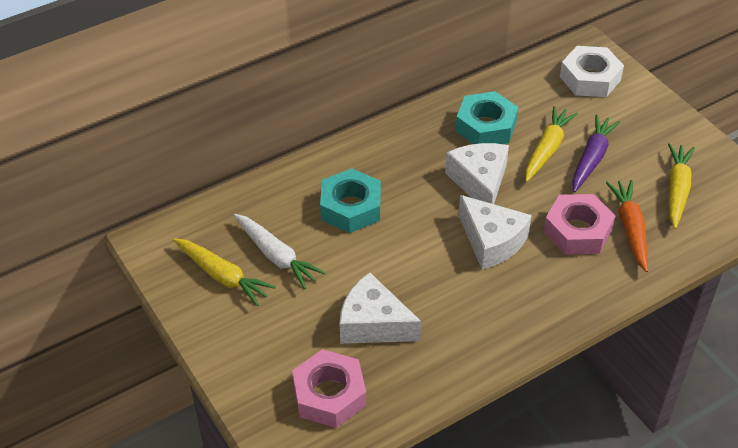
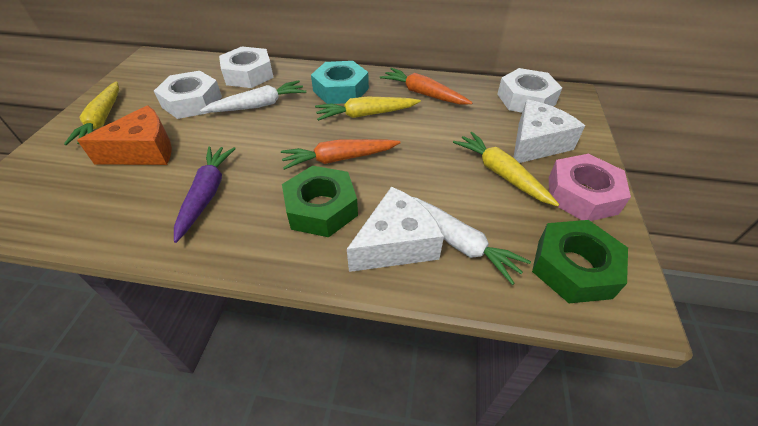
green nut: 0 -> 2
orange carrot: 1 -> 2
orange cheese: 0 -> 1
pink nut: 2 -> 1
turquoise nut: 2 -> 1
white carrot: 1 -> 2
white cheese: 3 -> 2
white nut: 1 -> 3

